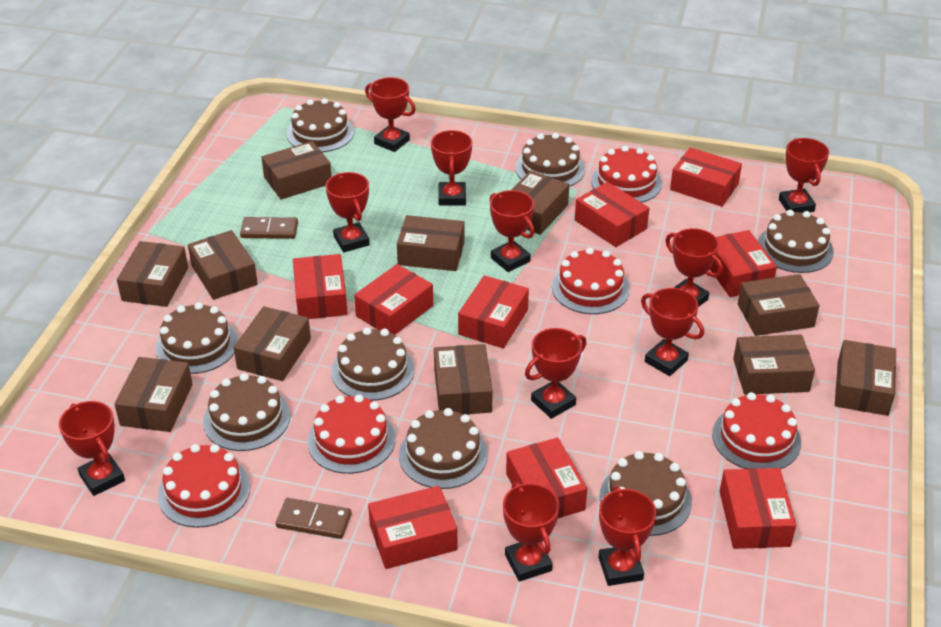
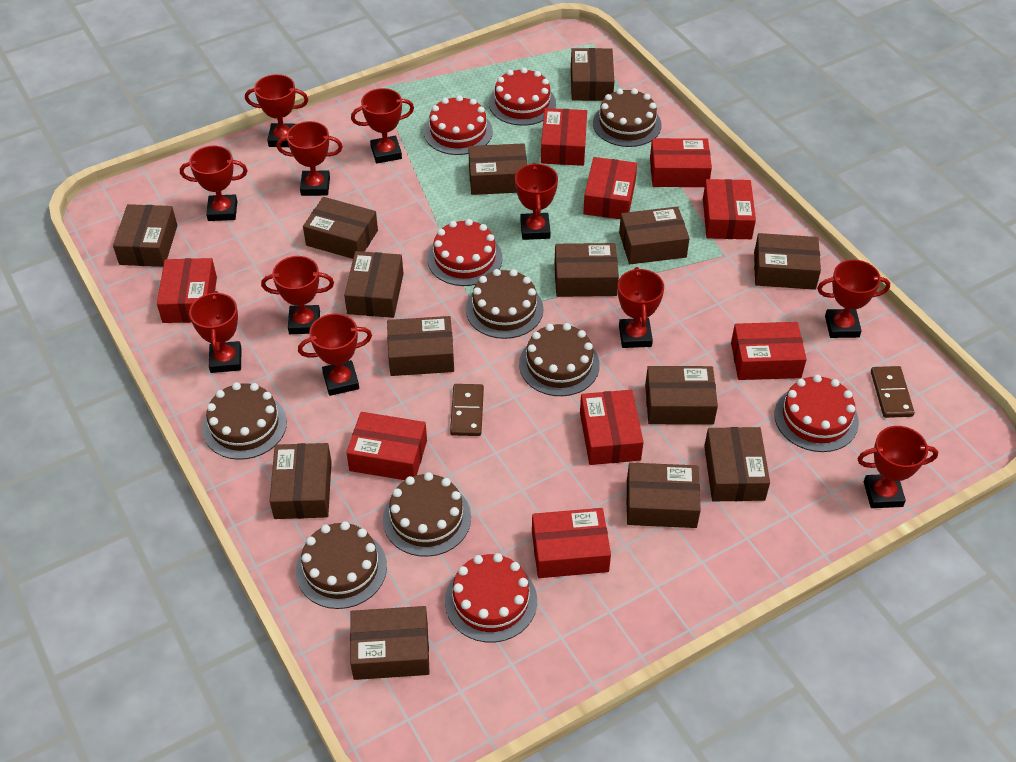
brown box: 11 -> 14
brown cake: 8 -> 6

